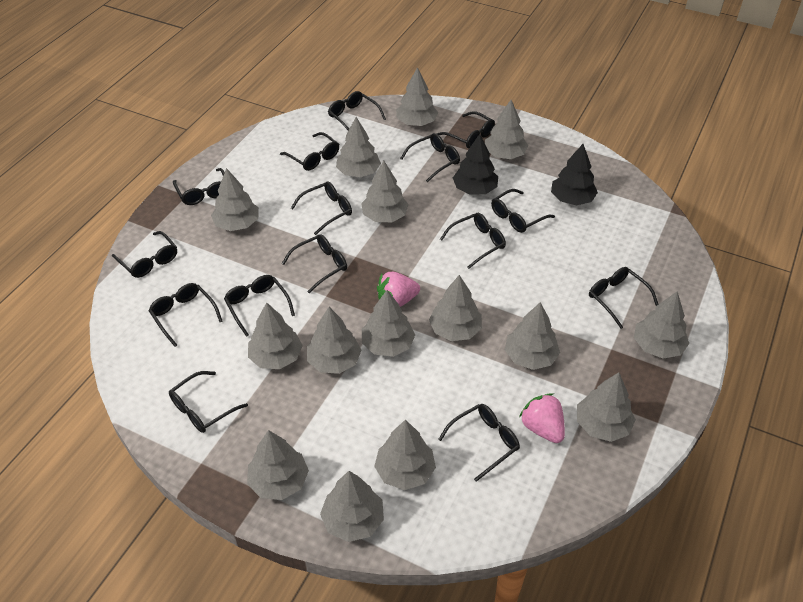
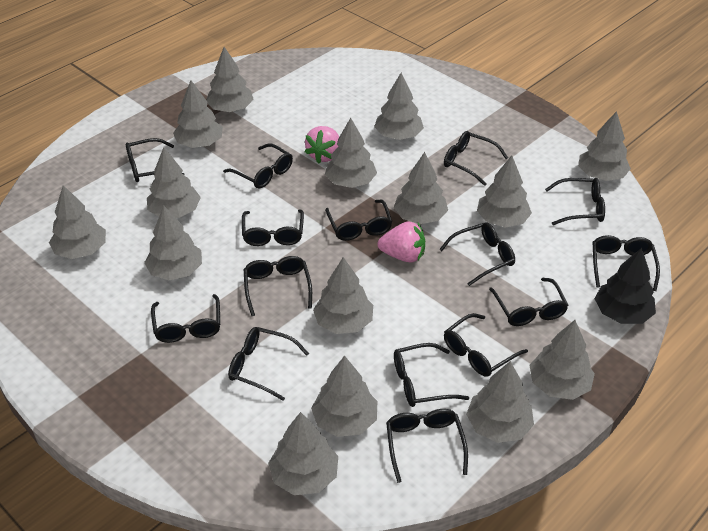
black tree: 2 -> 1

